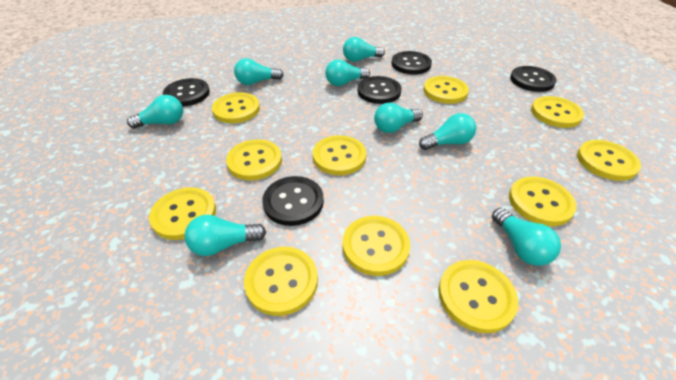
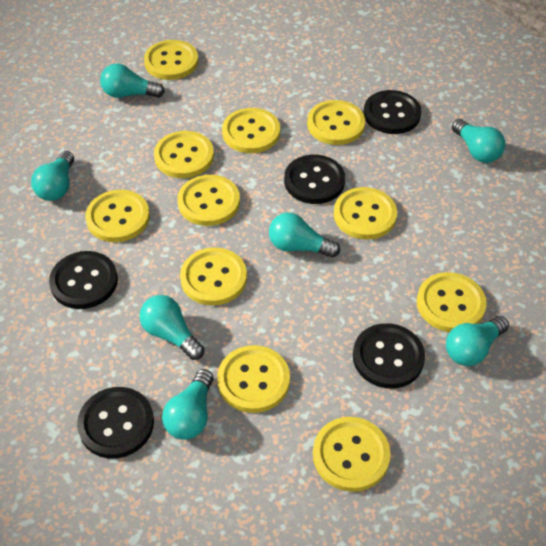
turquoise light bulb: 8 -> 7

